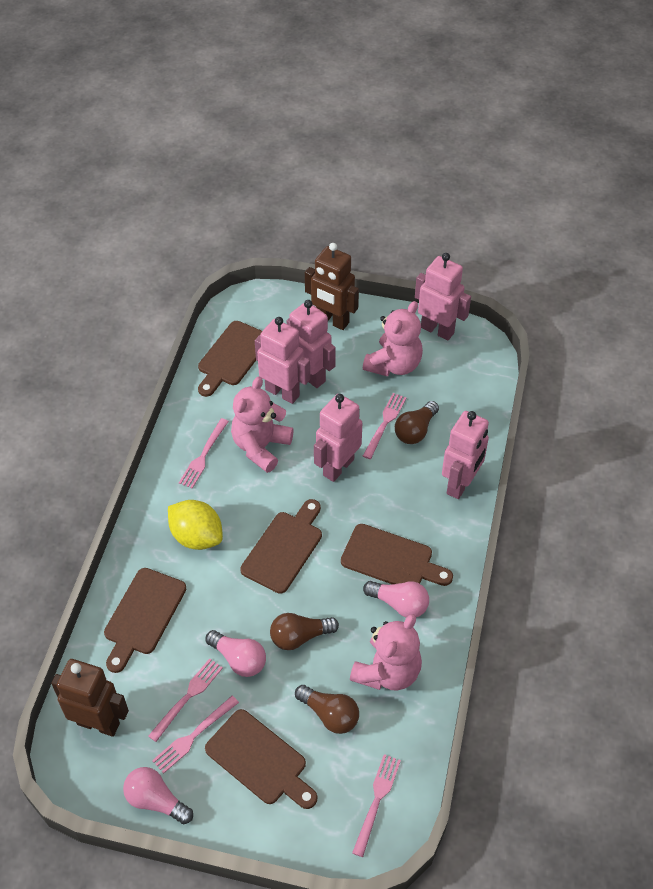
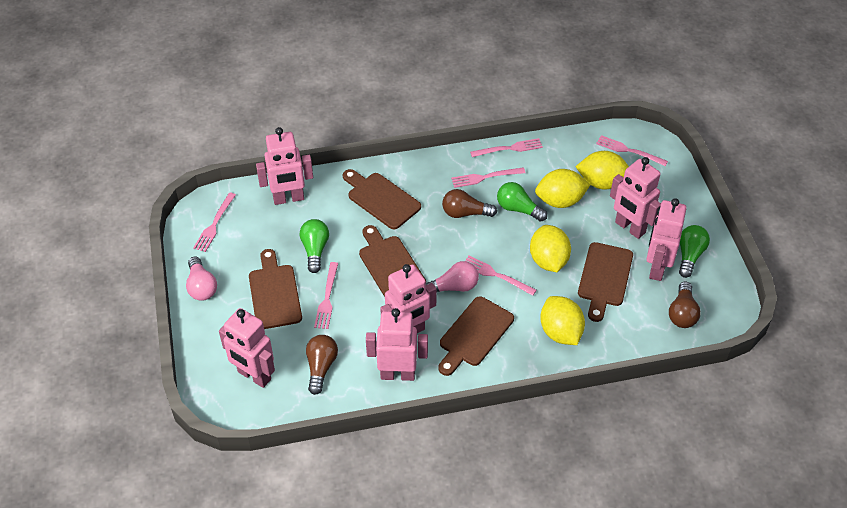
brown robot: 2 -> 0
green light bulb: 0 -> 3
pink fork: 5 -> 6
pink light bulb: 3 -> 2
pink robot: 5 -> 6
pink teddy bear: 3 -> 0
yellow lemon: 1 -> 4

